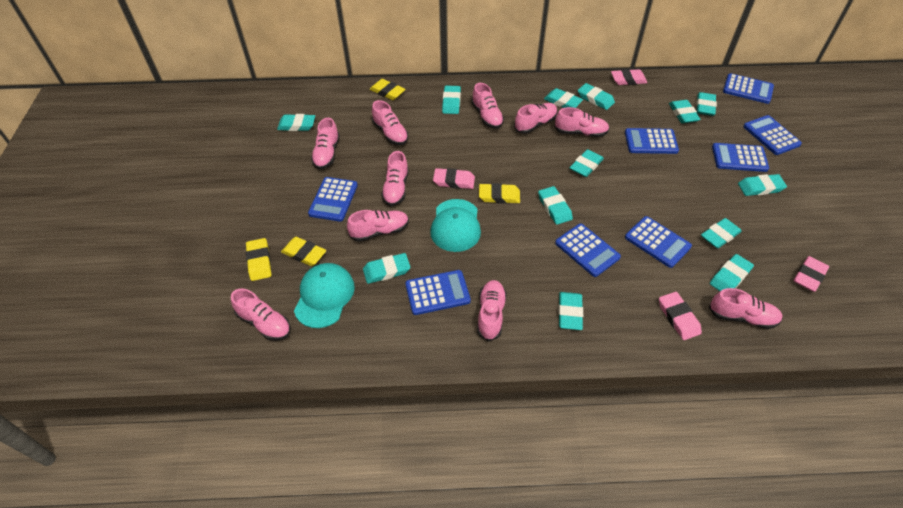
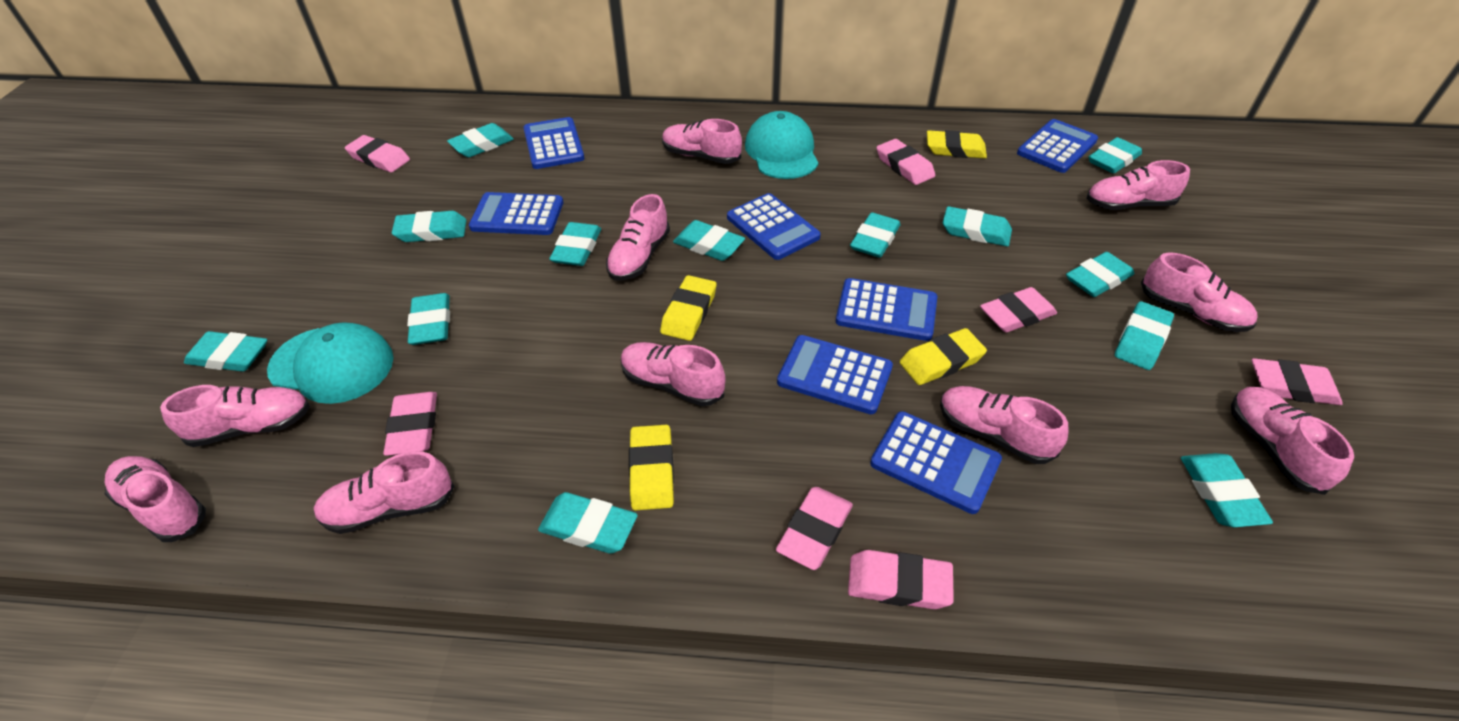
blue calculator: 8 -> 7
pink eraser: 4 -> 7

